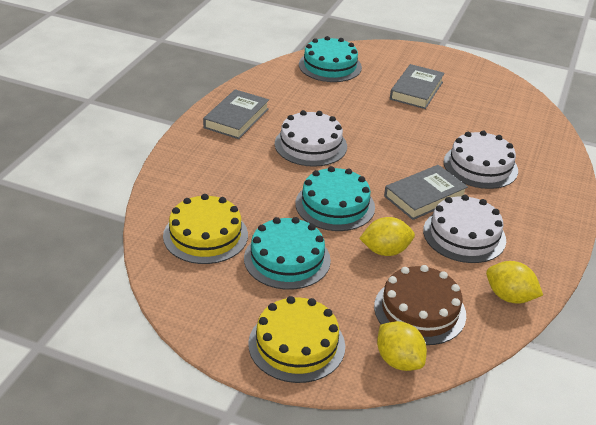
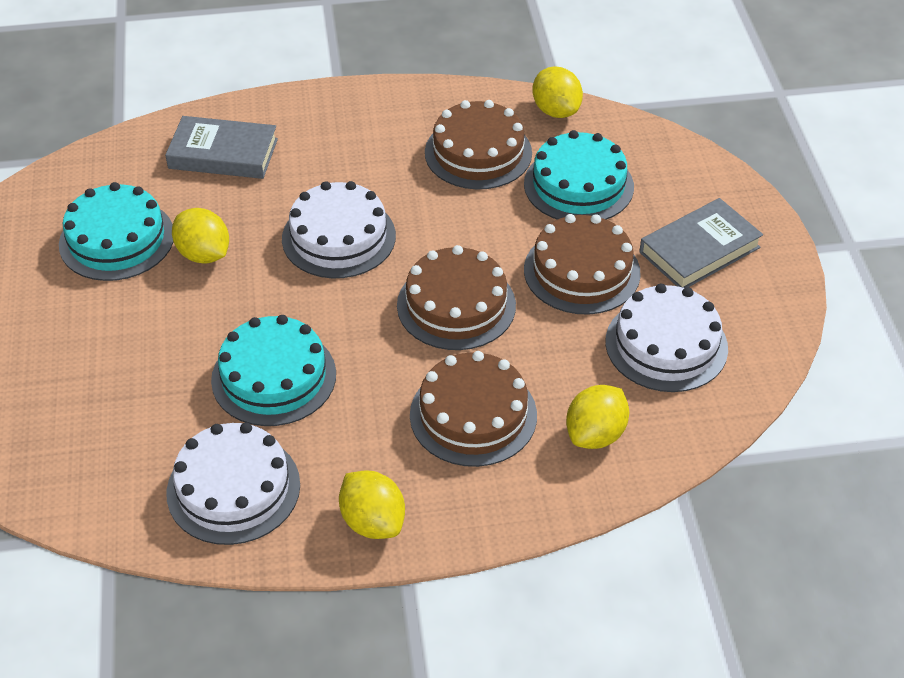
brown cake: 1 -> 4
grey book: 3 -> 2
yellow cake: 2 -> 0
yellow lemon: 3 -> 4

